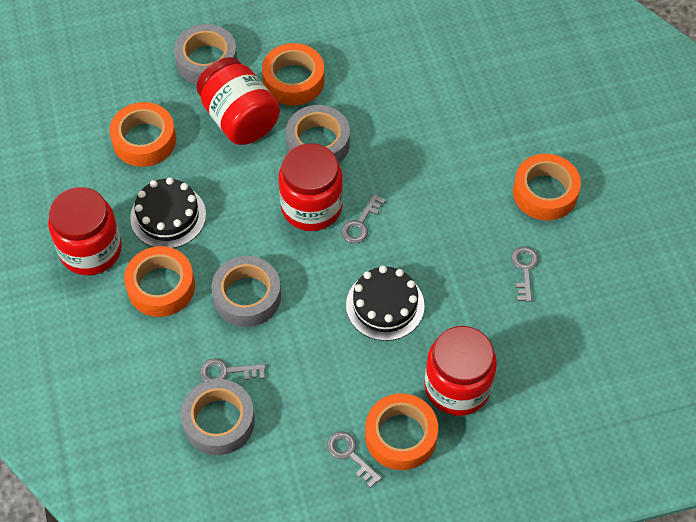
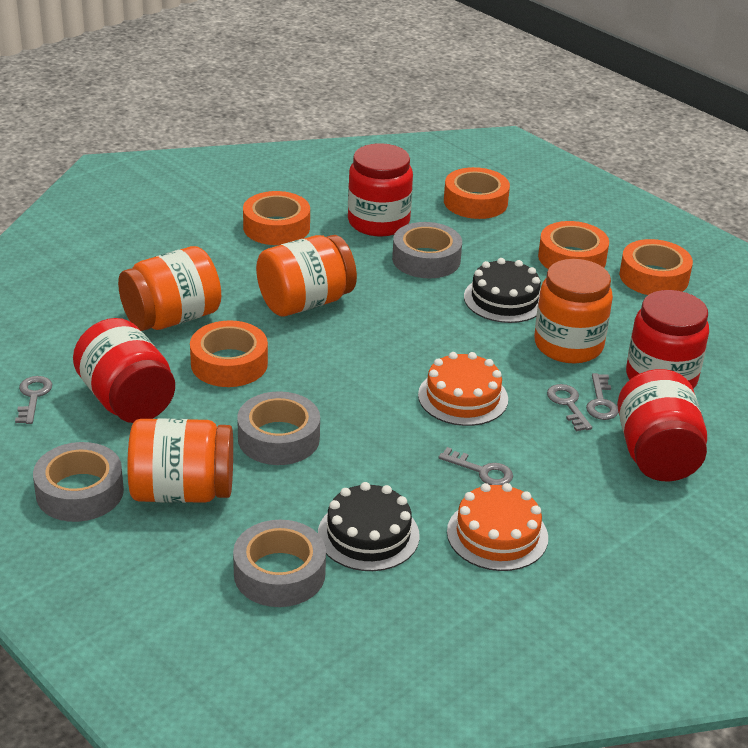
orange cake: 0 -> 2
orange jar: 0 -> 4

